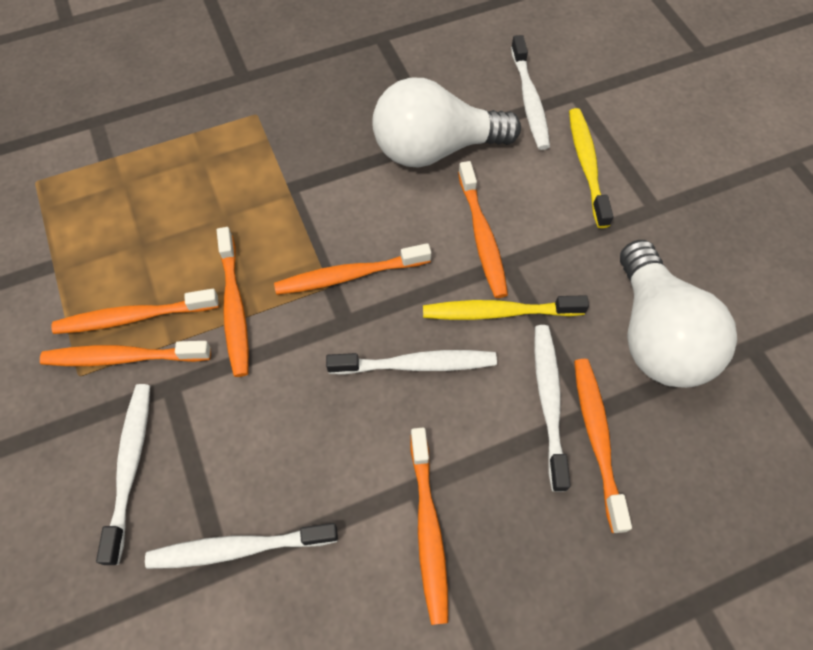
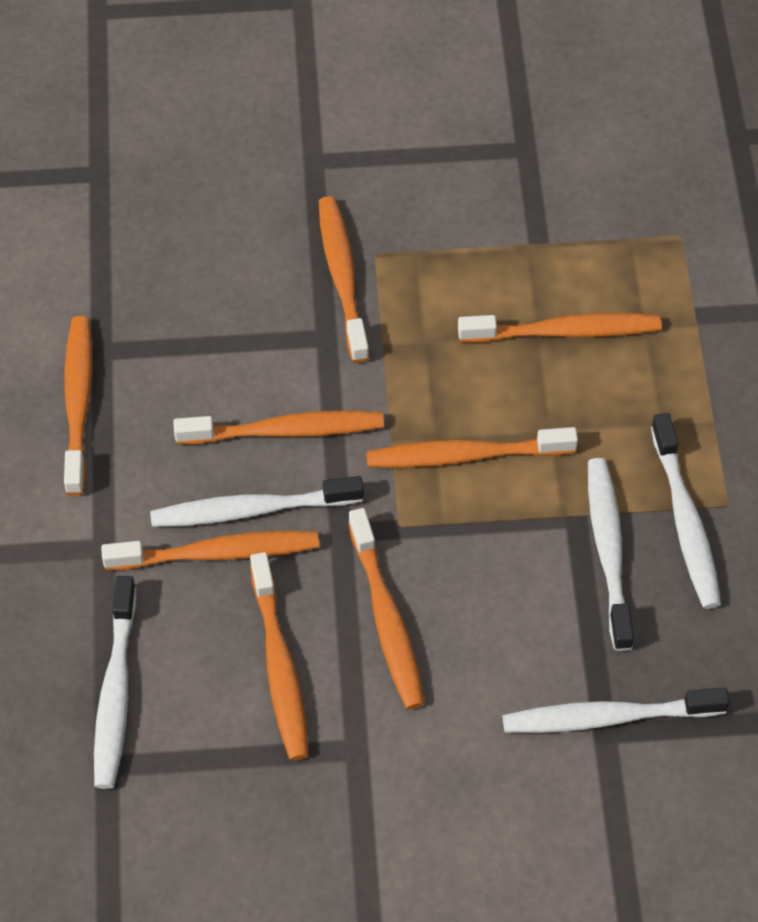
orange toothbrush: 7 -> 8
white light bulb: 2 -> 0
yellow toothbrush: 2 -> 0

